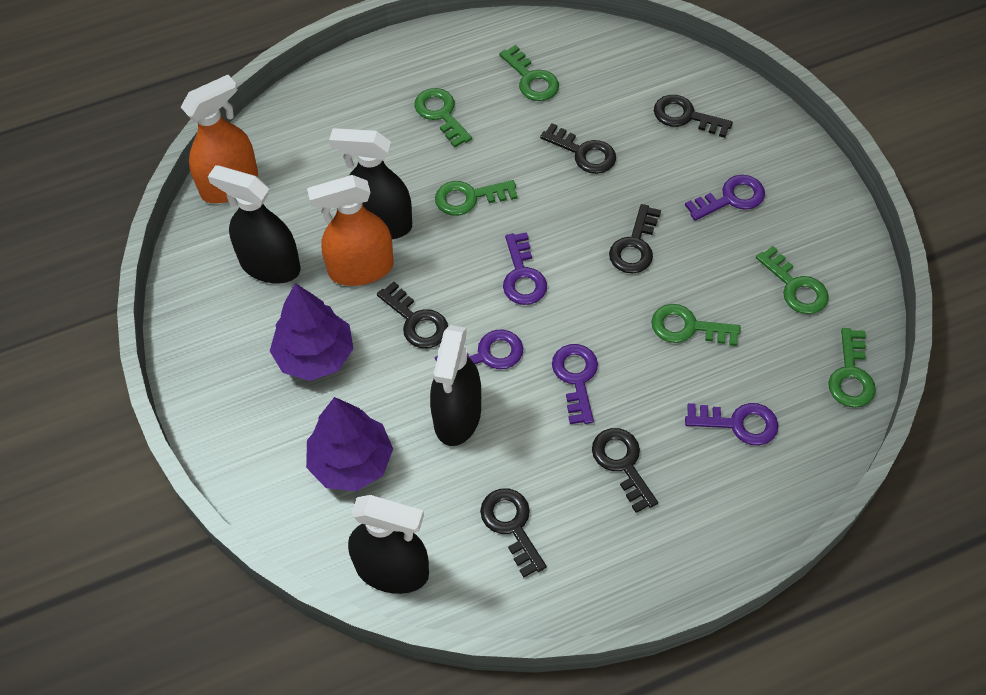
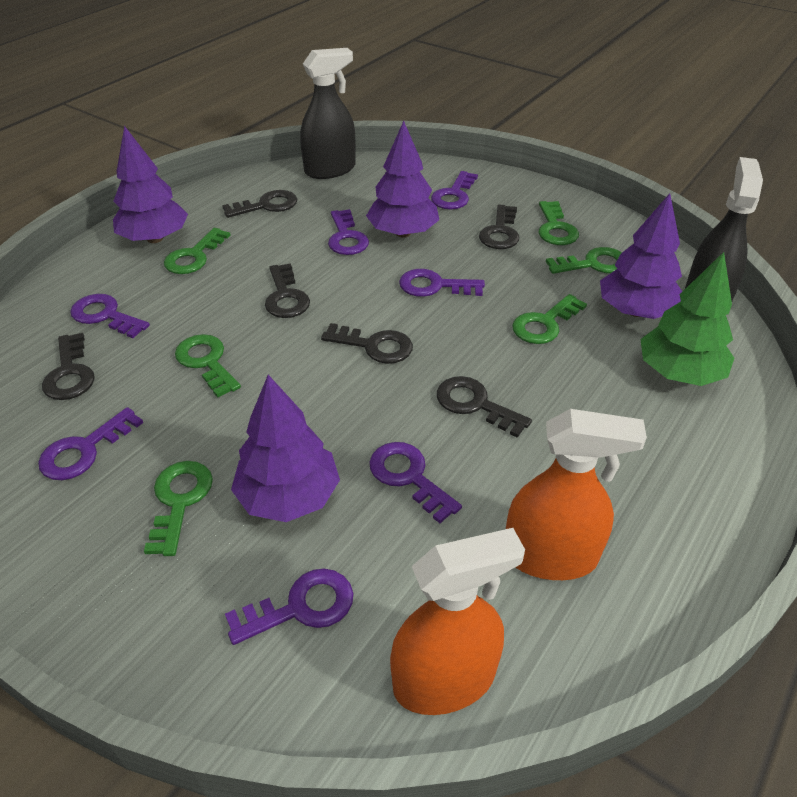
black spray bottle: 4 -> 2
green tree: 0 -> 1
purple key: 5 -> 7
purple tree: 2 -> 4

